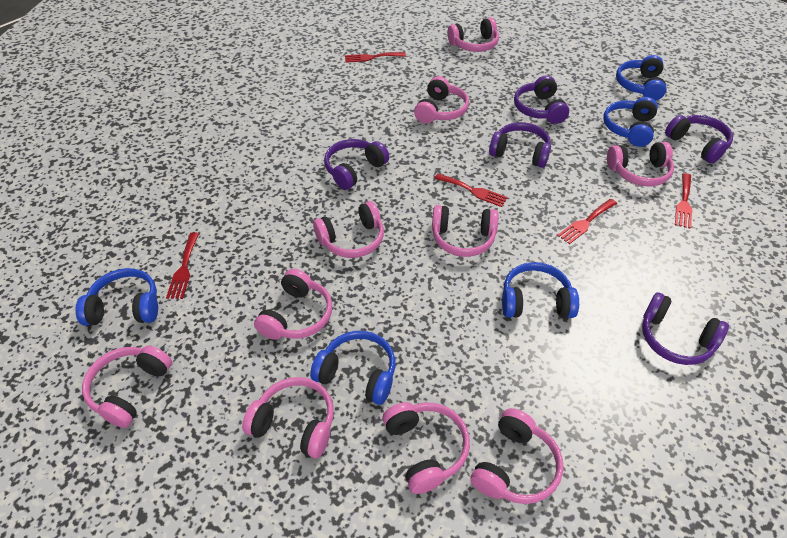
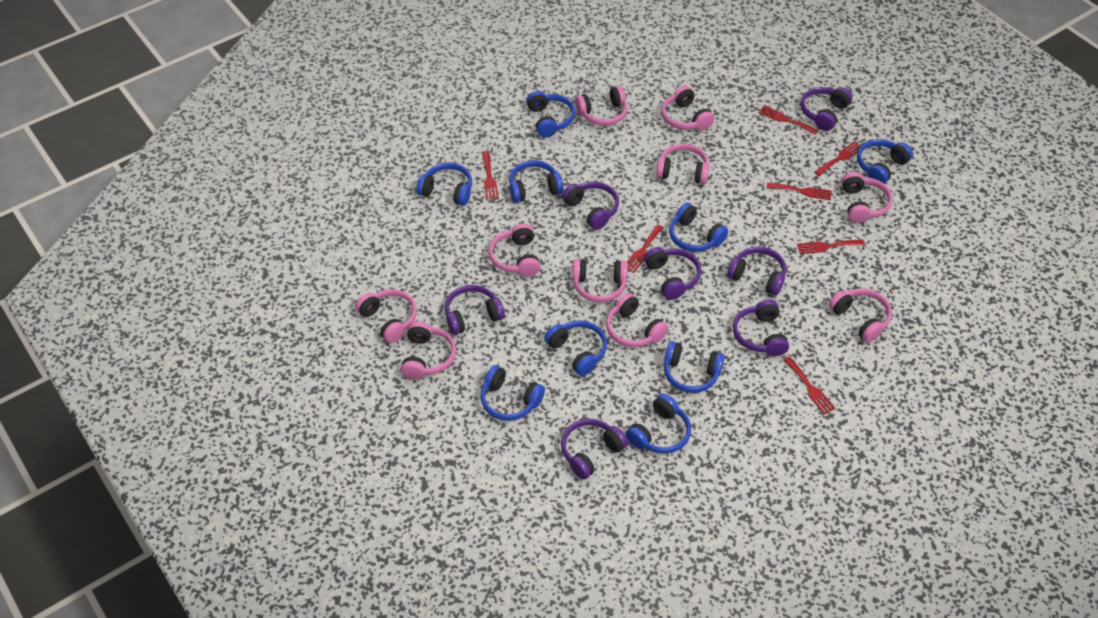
blue headphones: 5 -> 9
purple headphones: 5 -> 7
red fork: 5 -> 7

